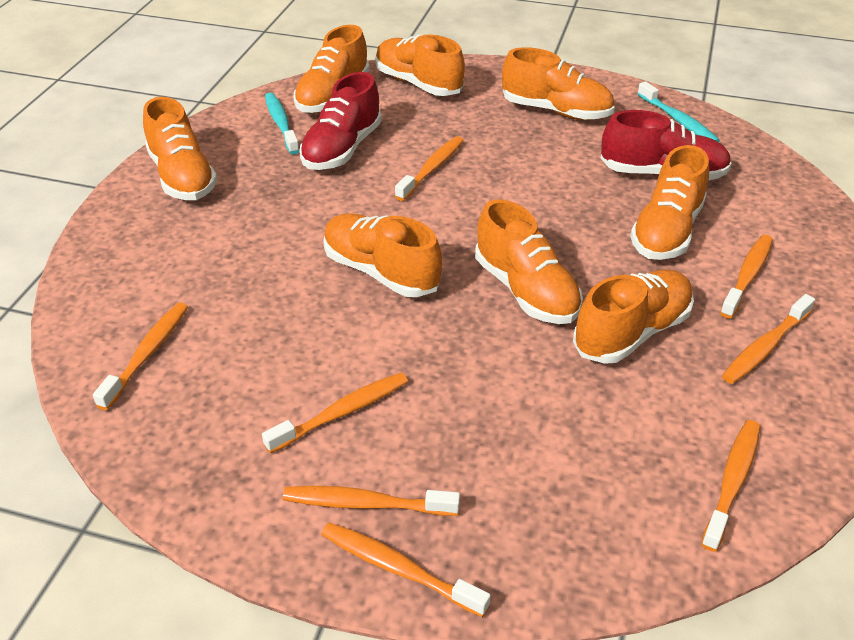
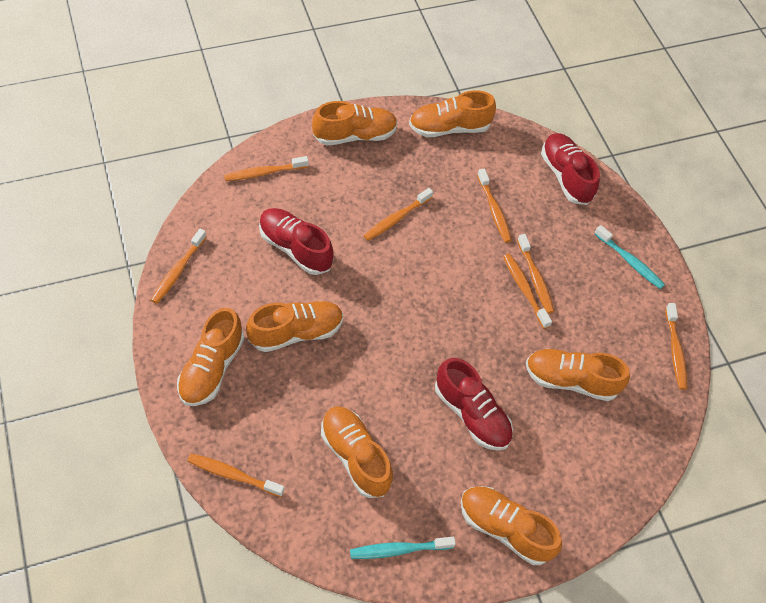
orange shoe: 8 -> 7
red shoe: 2 -> 3

